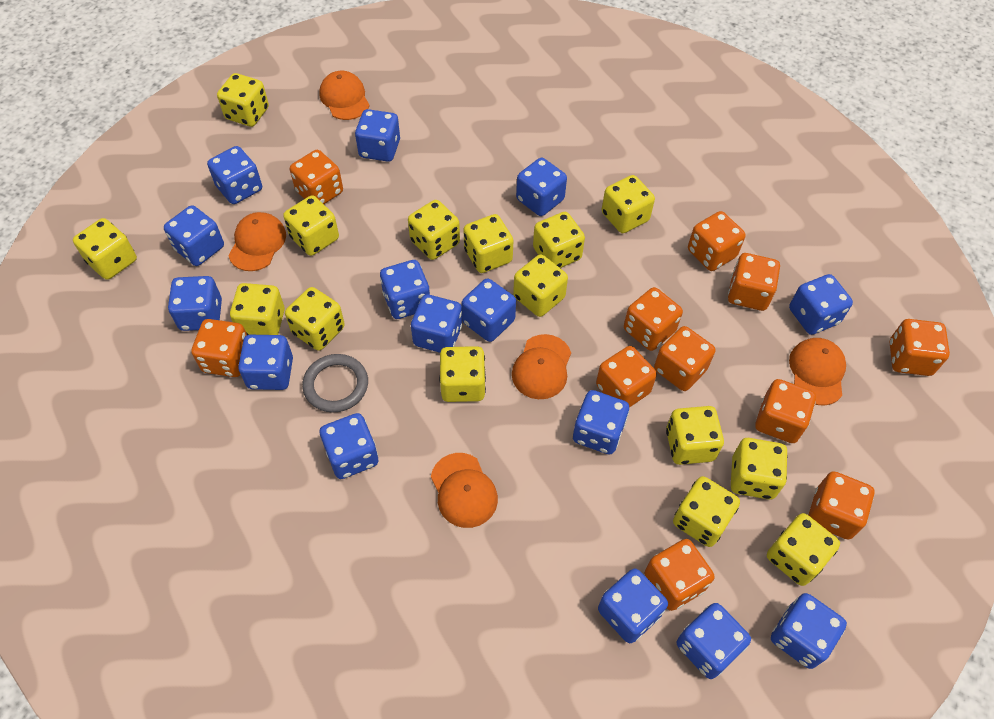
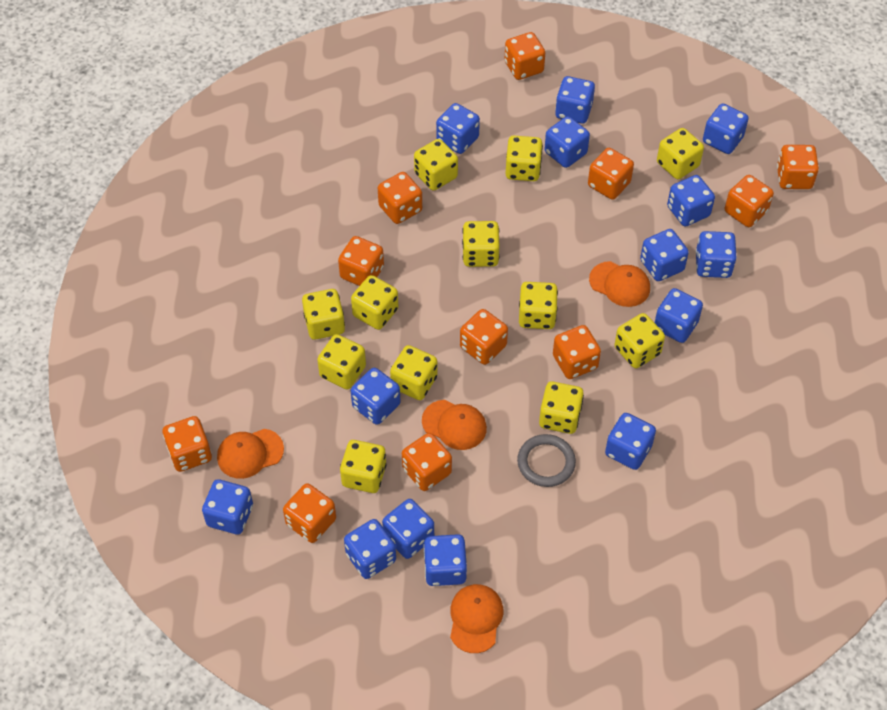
blue dice: 15 -> 14
orange cap: 5 -> 4
yellow dice: 15 -> 12

